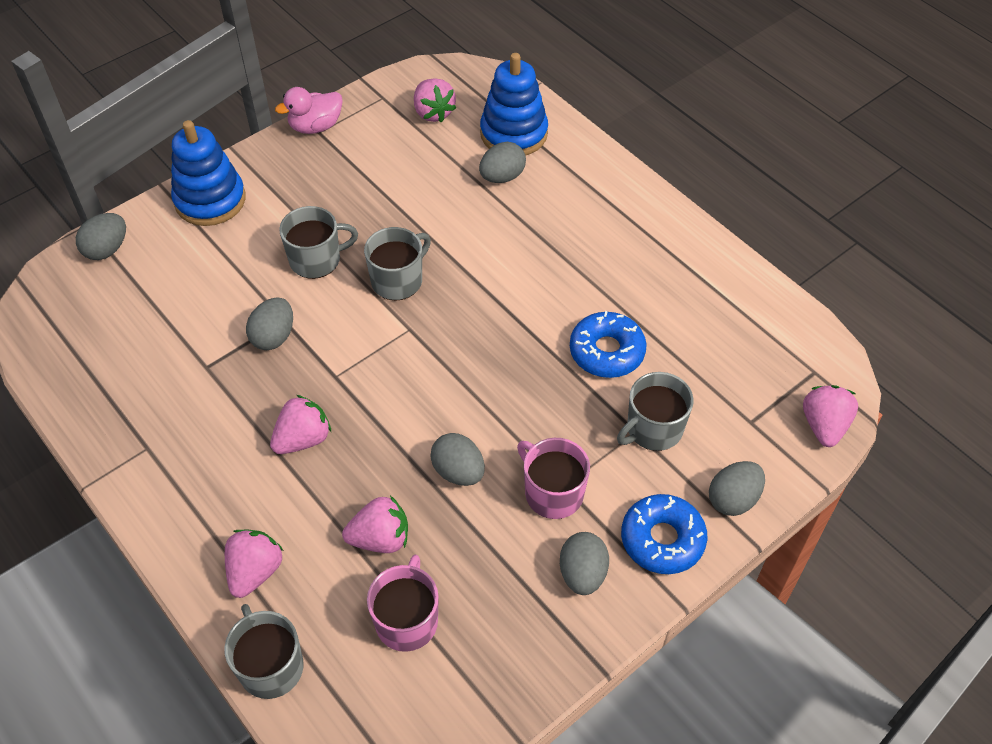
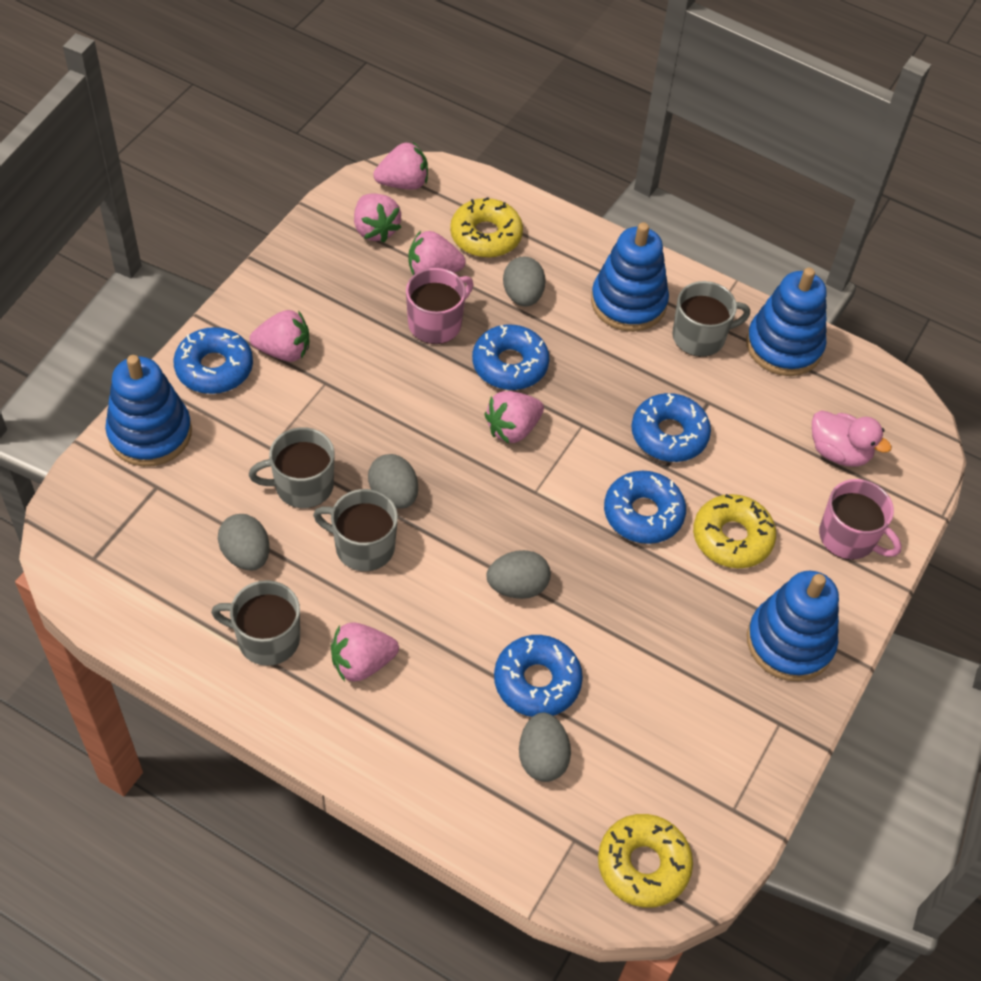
blue donut: 2 -> 5
blue stacking toy: 2 -> 4
grey egg: 6 -> 5
pink strawberry: 5 -> 6
yellow donut: 0 -> 3

